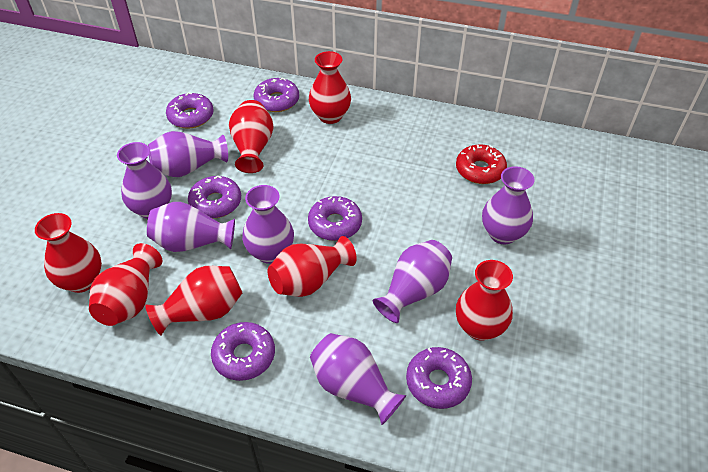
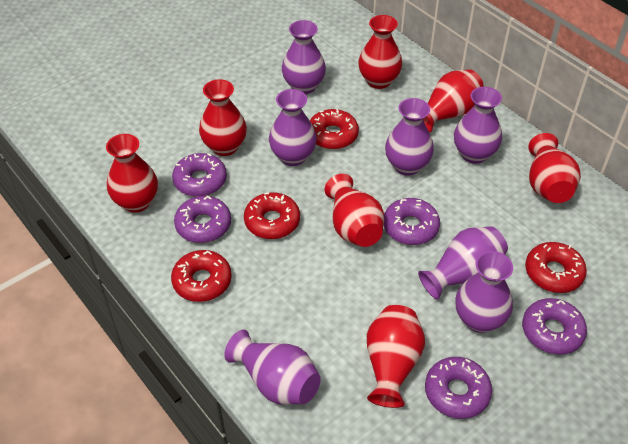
purple donut: 6 -> 5
red donut: 1 -> 4

